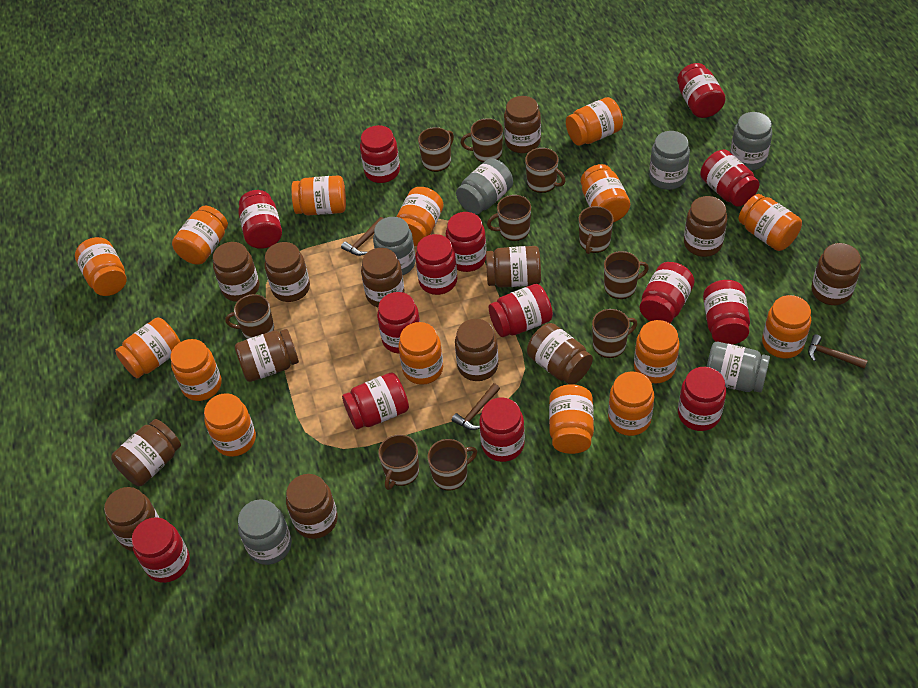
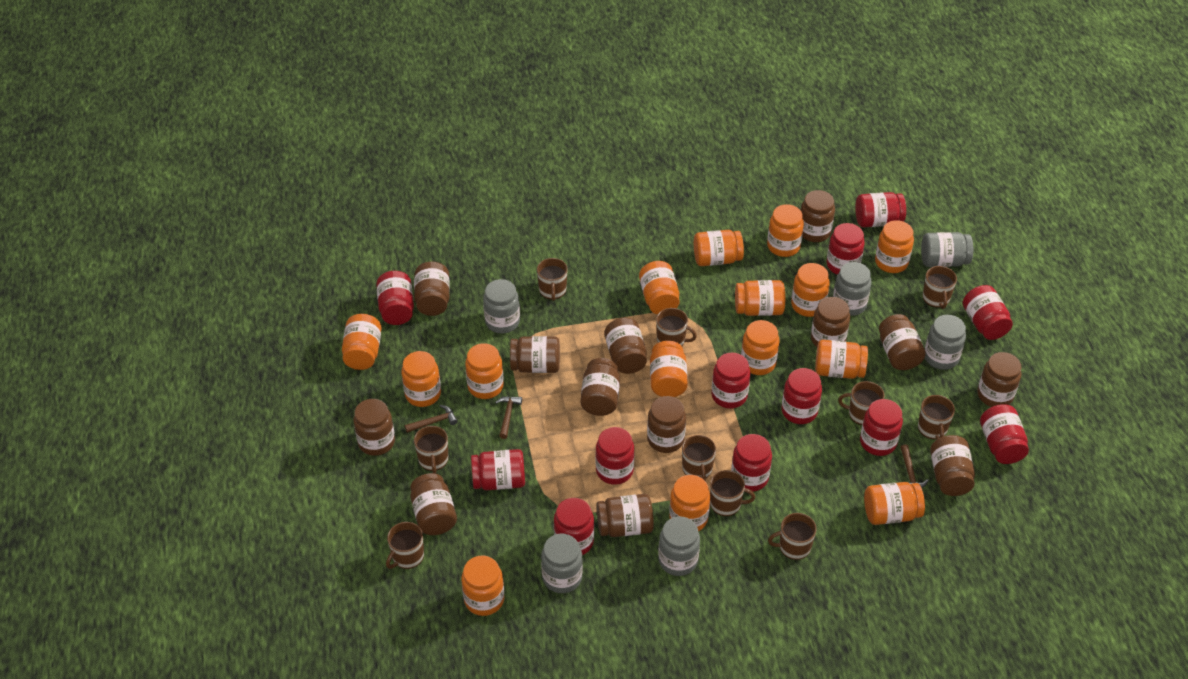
red jar: 14 -> 12

